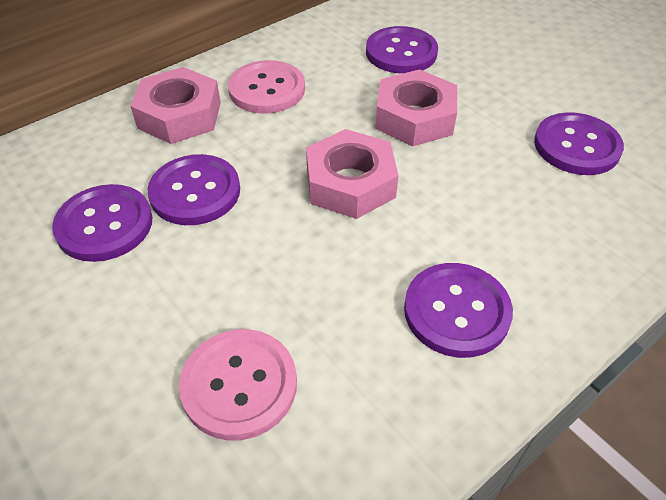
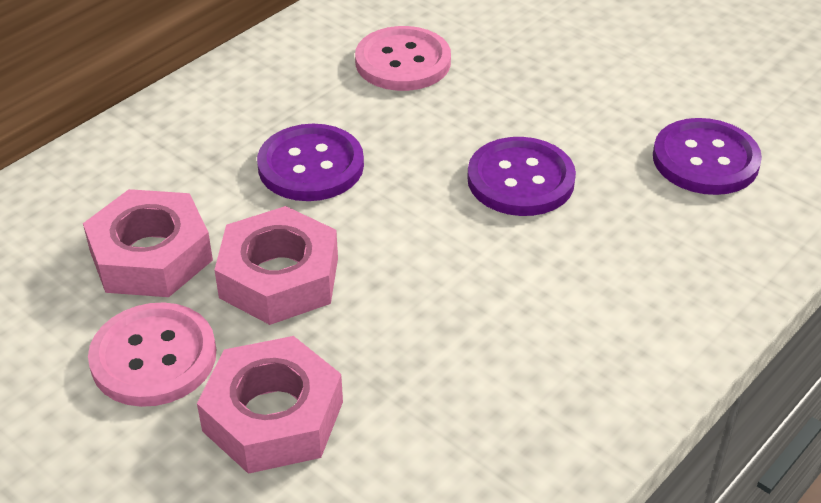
purple button: 5 -> 3

